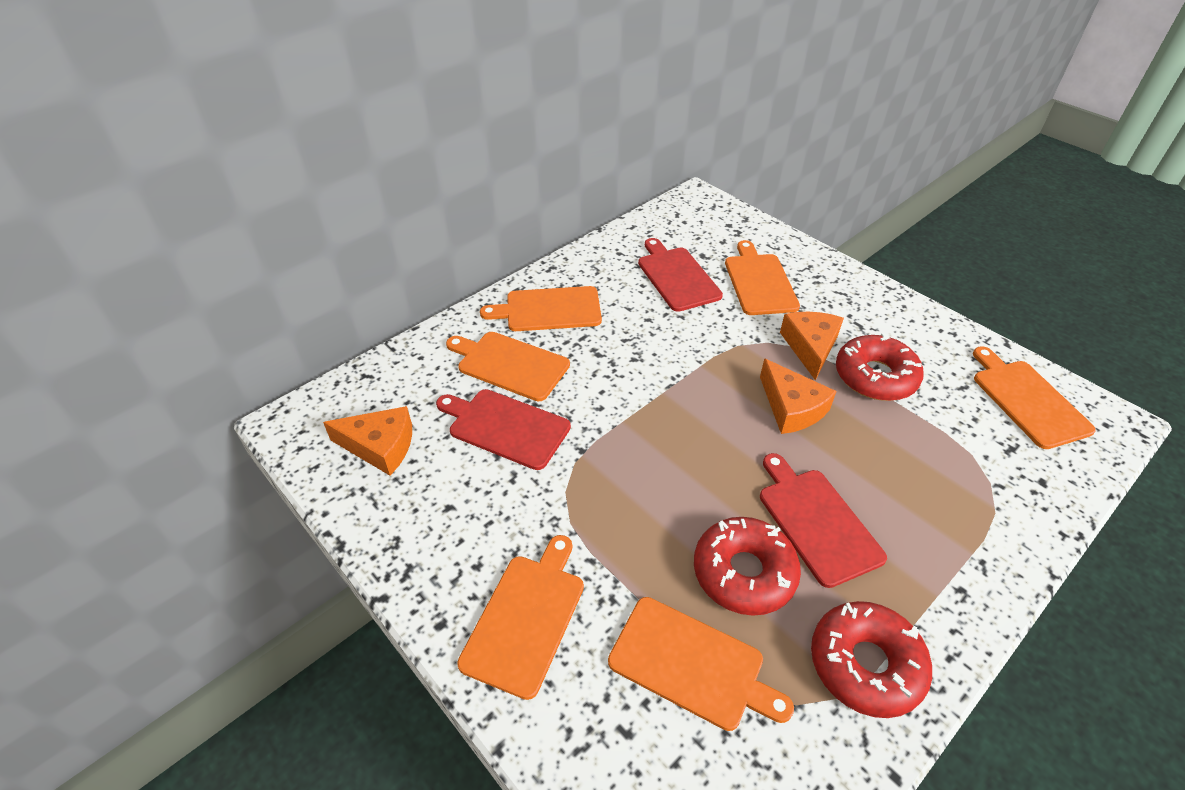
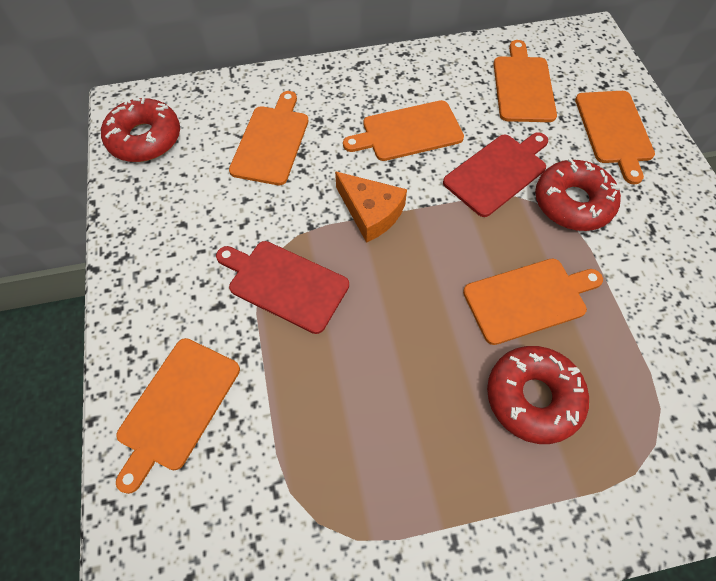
orange cheese: 3 -> 1
red cutting board: 3 -> 2

